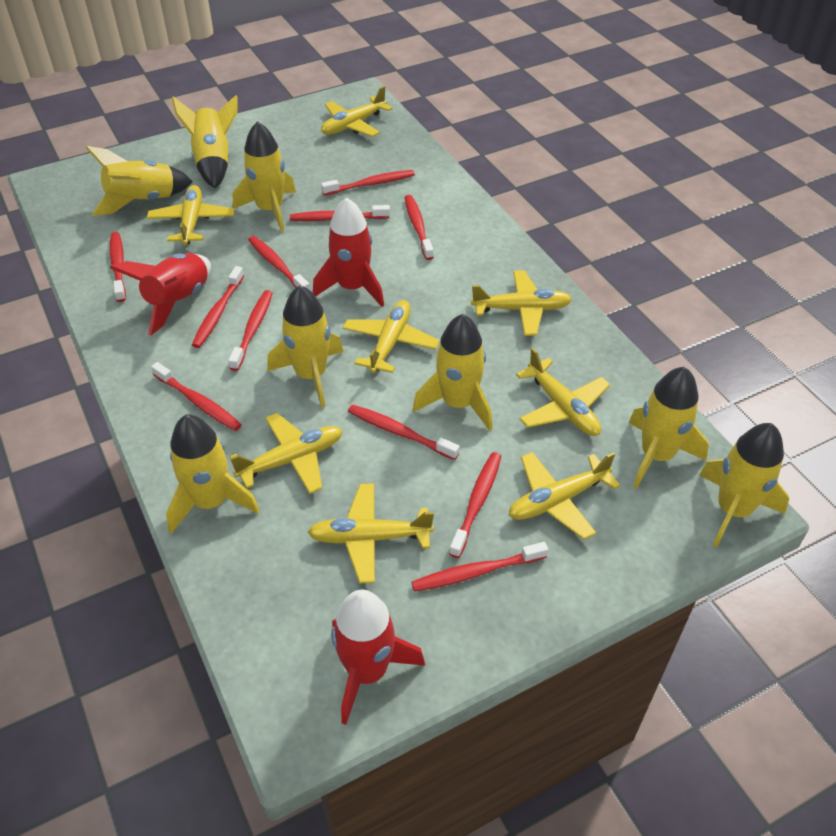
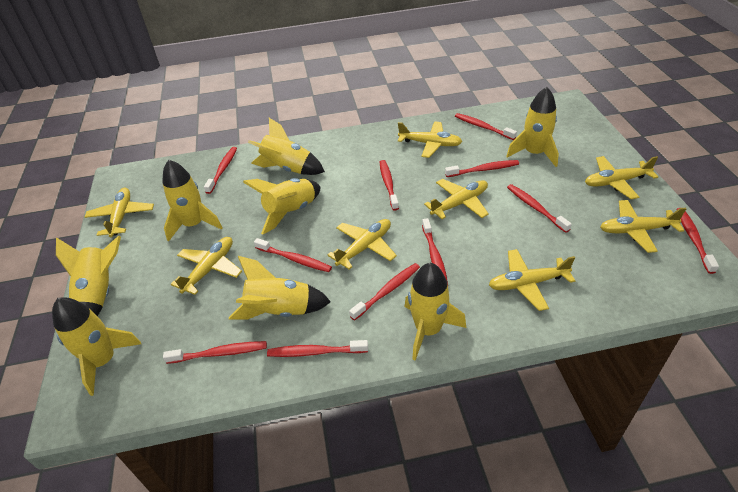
red rocket: 3 -> 0

